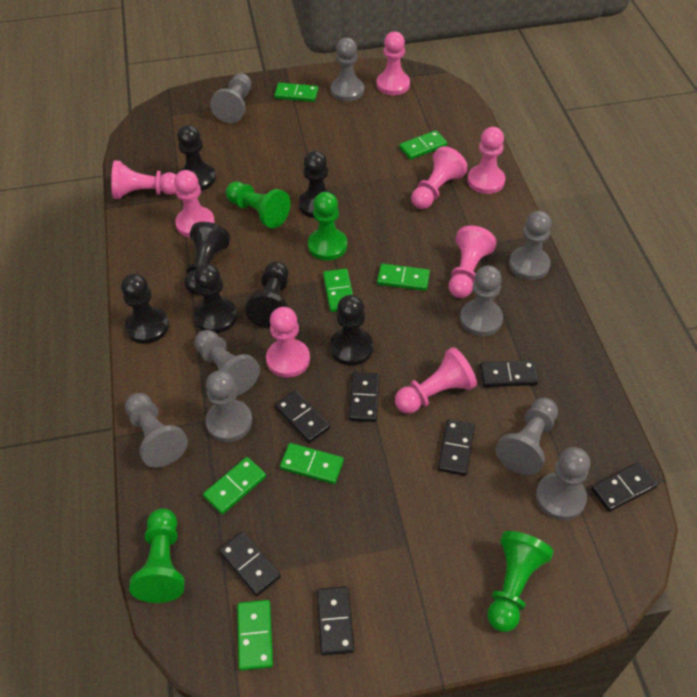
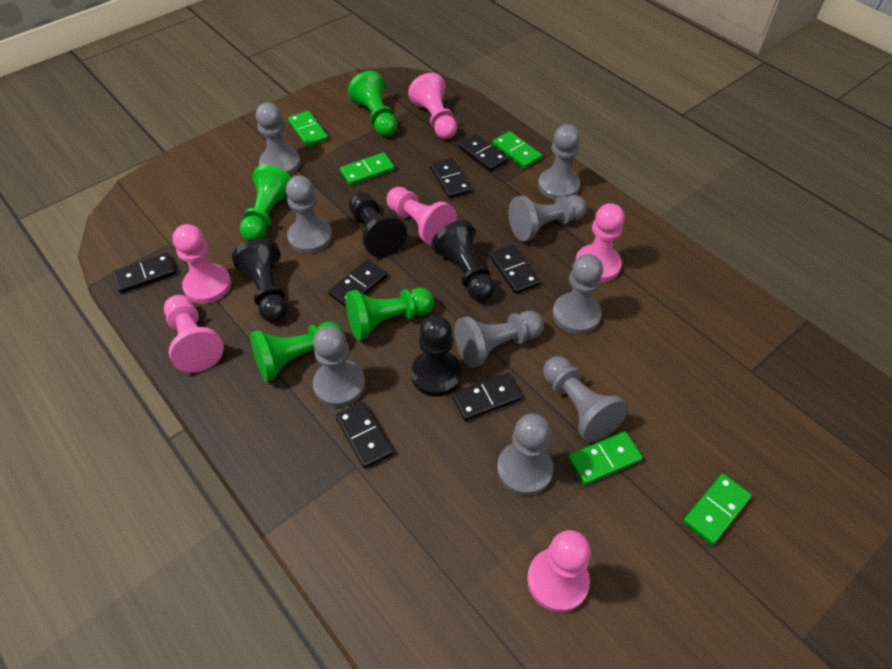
black pawn: 7 -> 4
green domino: 7 -> 5
pink pawn: 8 -> 6

